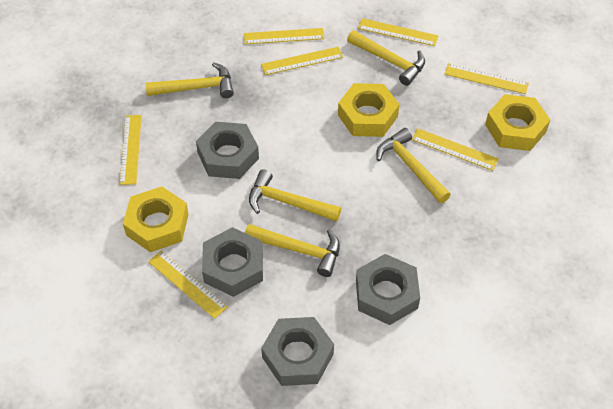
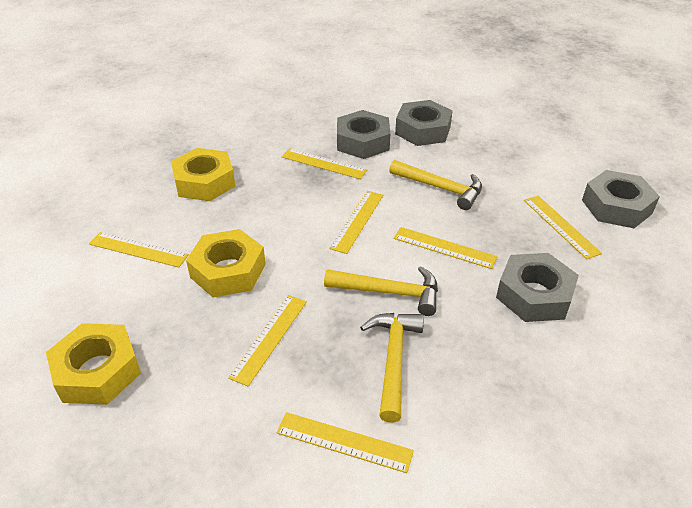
yellow hammer: 5 -> 3

